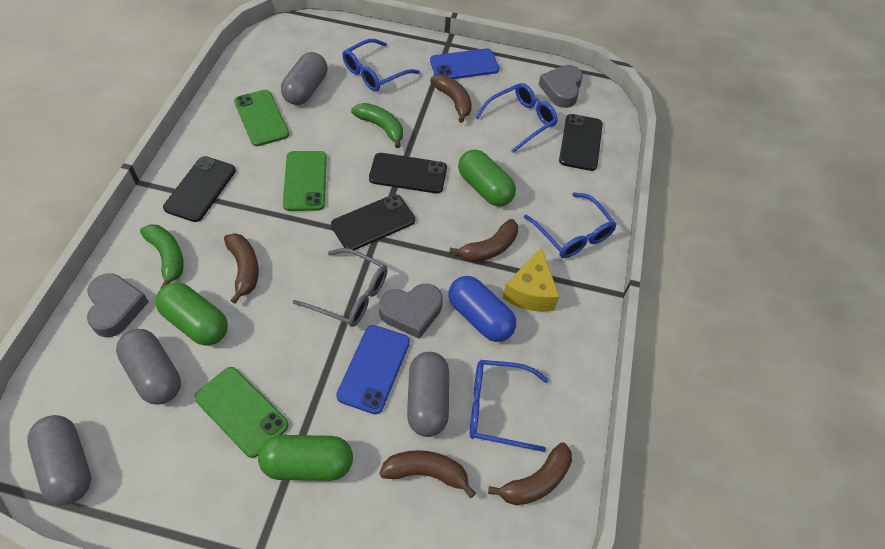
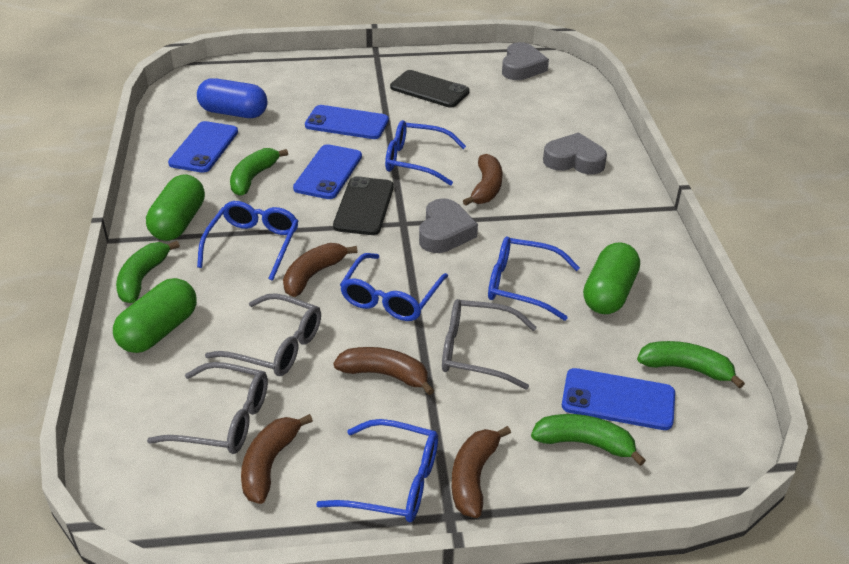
black phone: 4 -> 2
blue glasses: 4 -> 5
blue phone: 2 -> 4
green banana: 2 -> 4
green phone: 3 -> 0
grey capsule: 4 -> 0
grey glasses: 1 -> 3
yellow cheese: 1 -> 0

